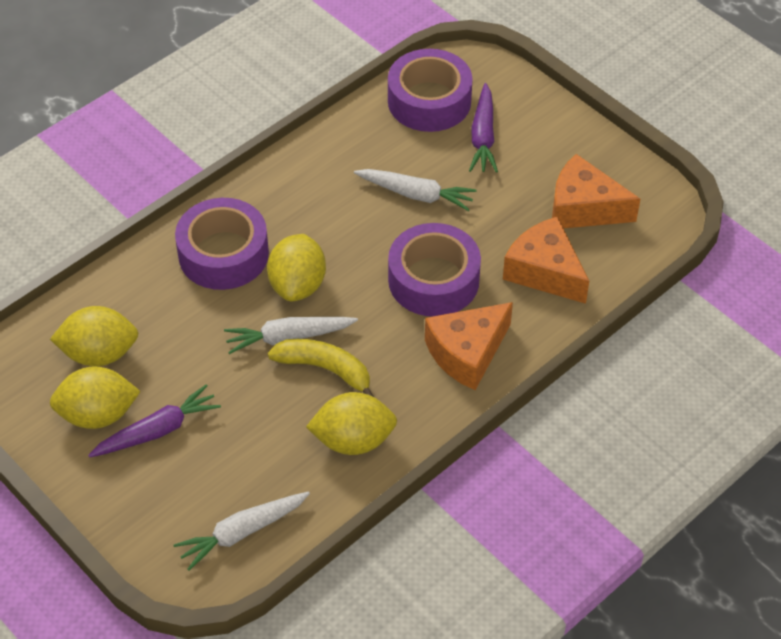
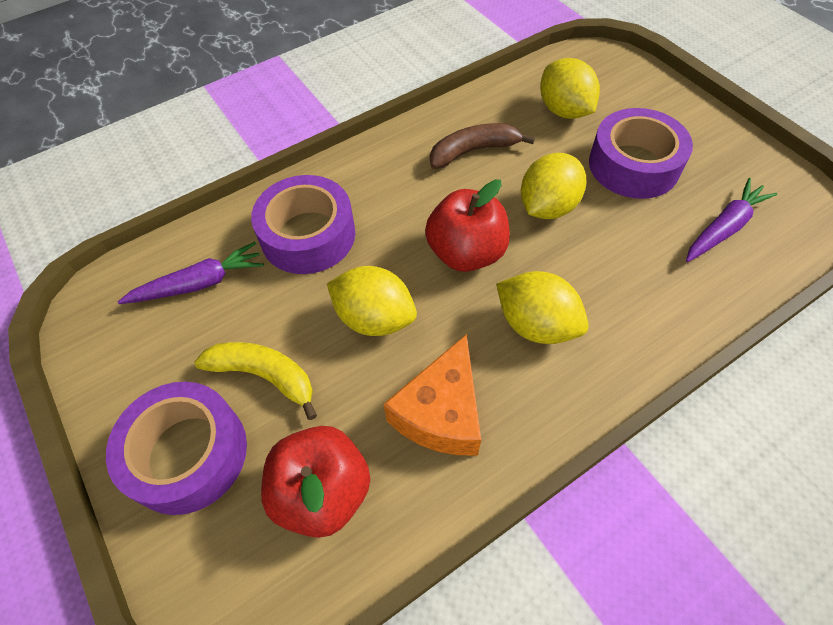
brown banana: 0 -> 1
orange cheese: 3 -> 1
red apple: 0 -> 2
white carrot: 3 -> 0

